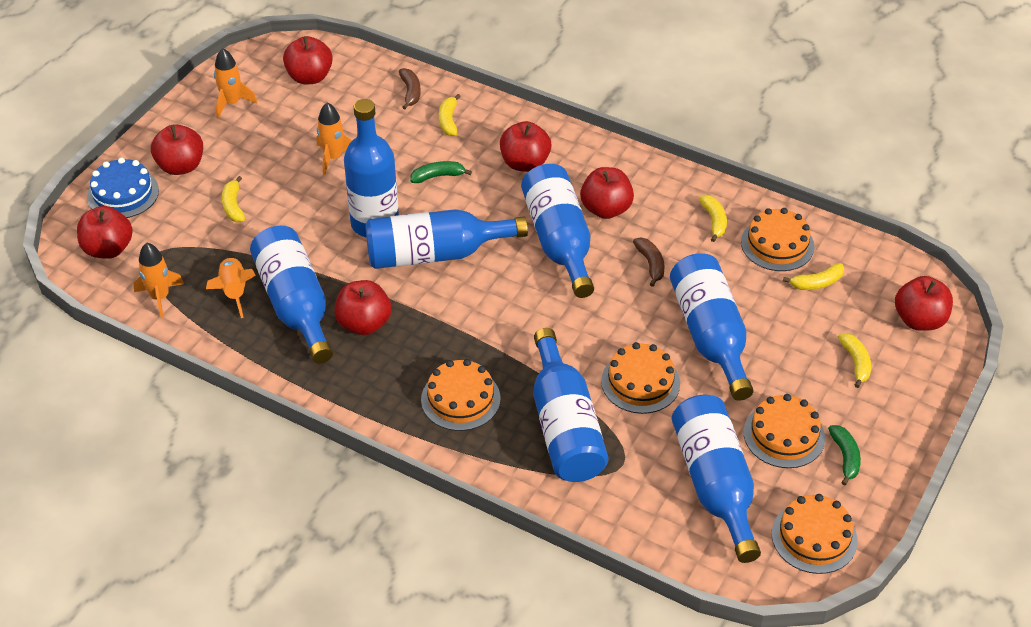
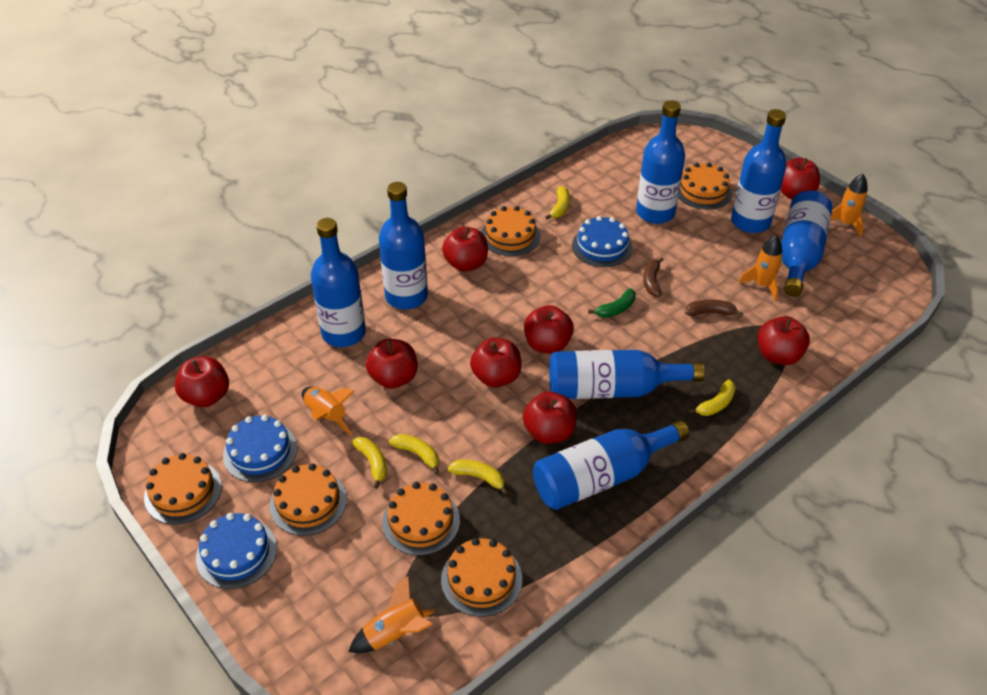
blue cake: 1 -> 3
green banana: 2 -> 1
orange cake: 5 -> 6
red apple: 7 -> 8

